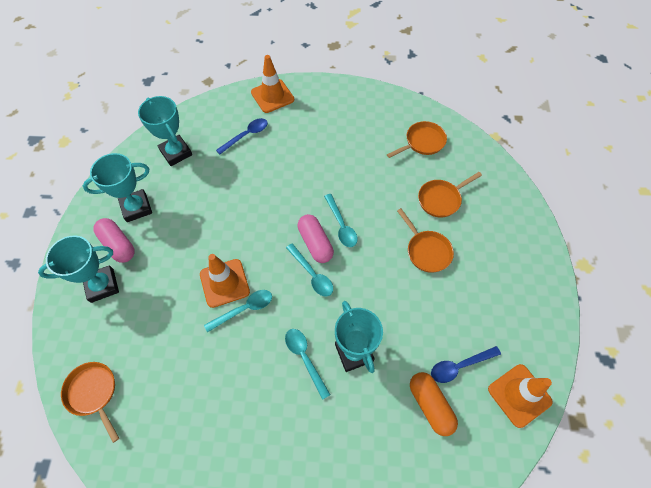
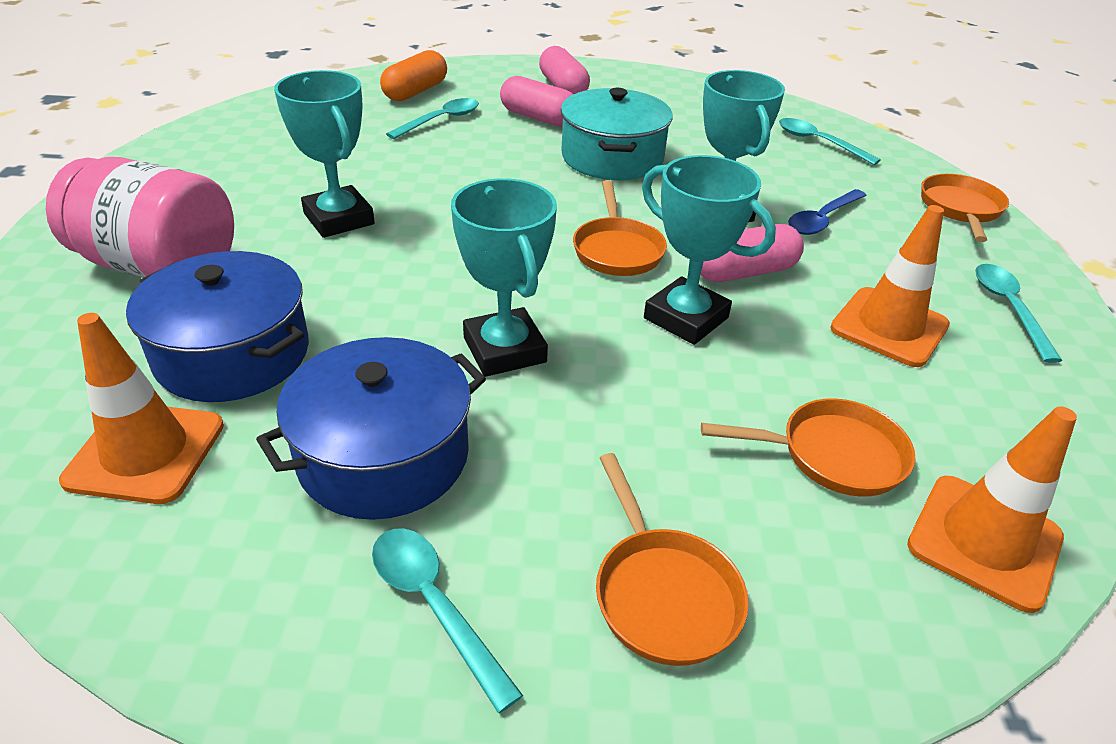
blue pot: 0 -> 2
blue spoon: 2 -> 1
pink capsule: 2 -> 3
pink jar: 0 -> 1
turquoise pot: 0 -> 1

